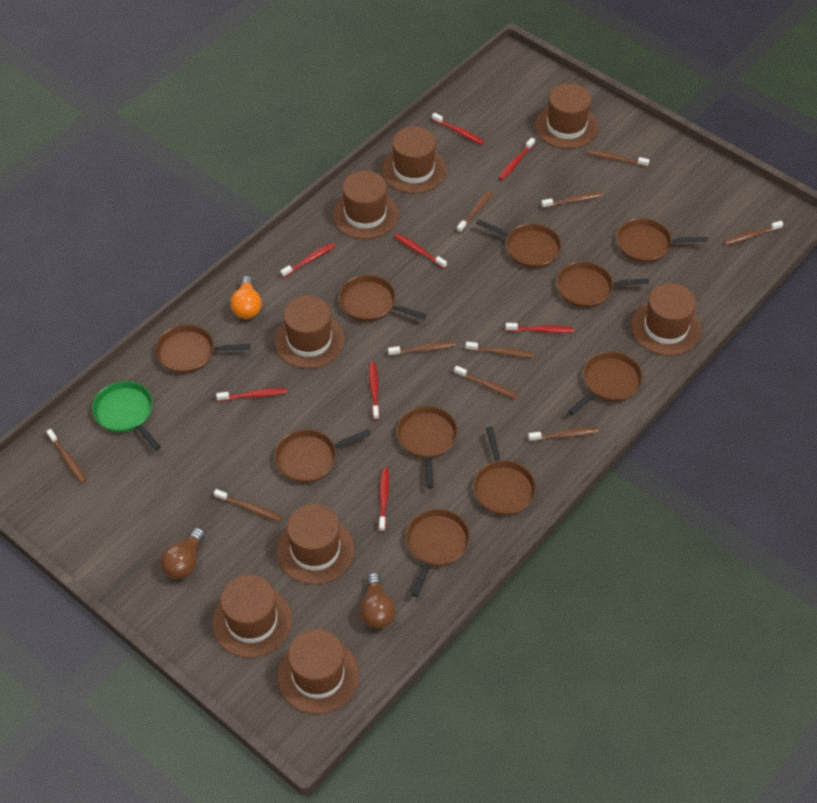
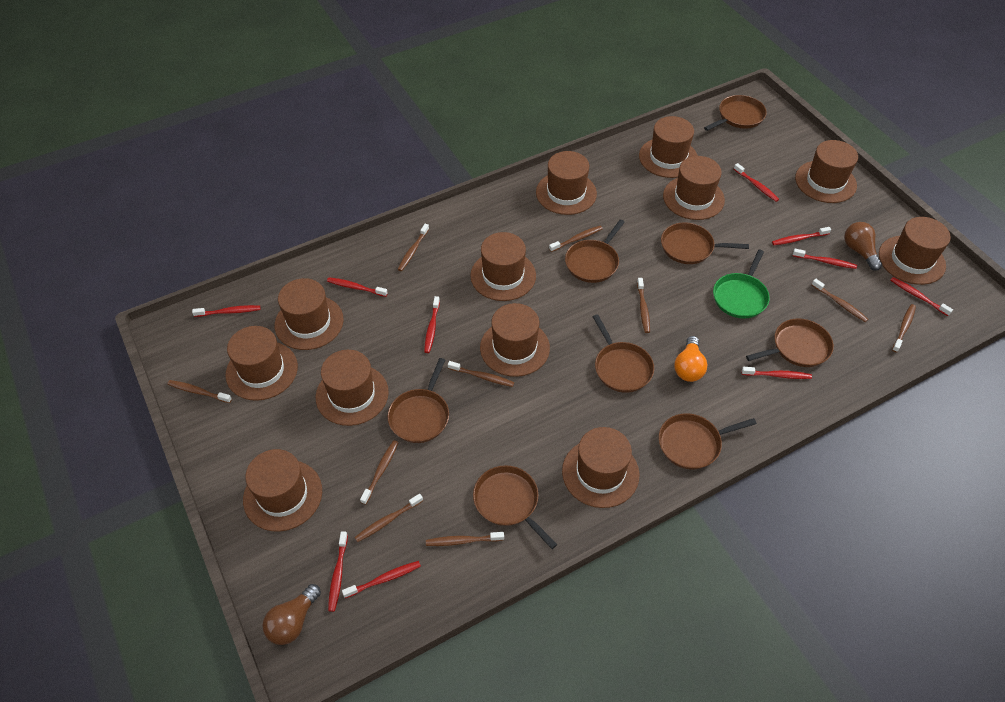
brown hat: 8 -> 12
brown pan: 10 -> 8
red toothbrush: 8 -> 10

